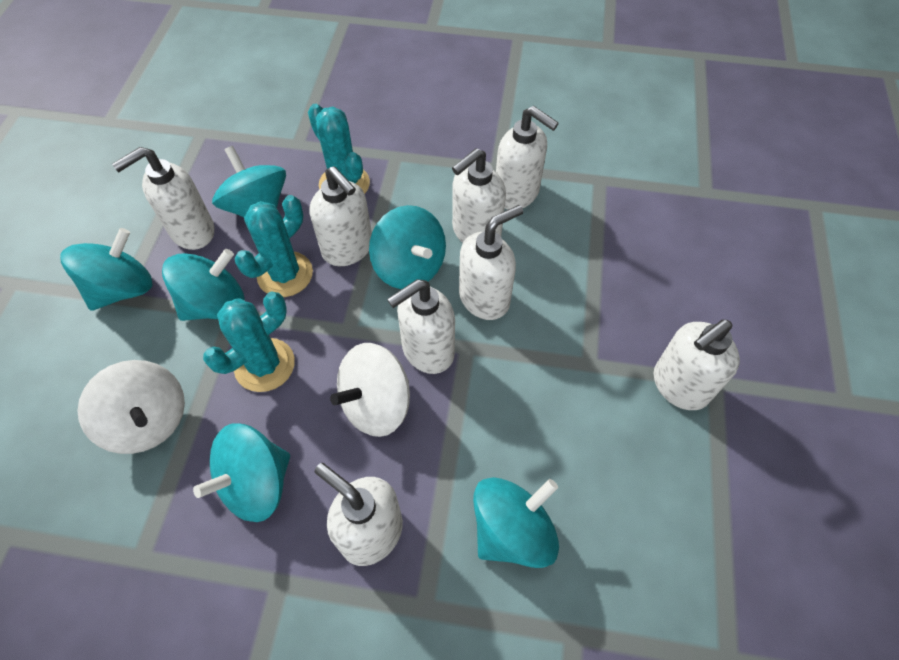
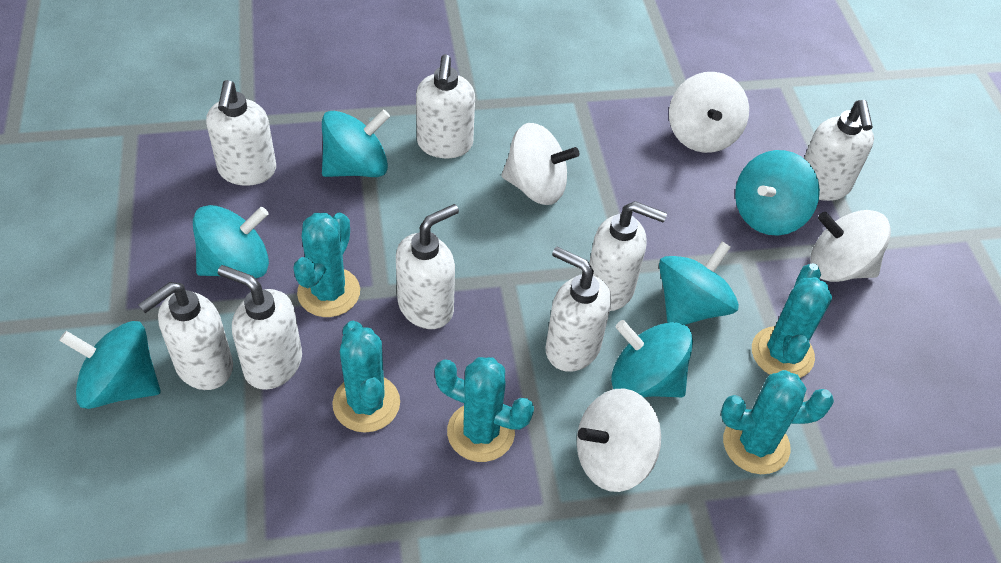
turquoise cactus: 3 -> 5
white spinning top: 2 -> 4

